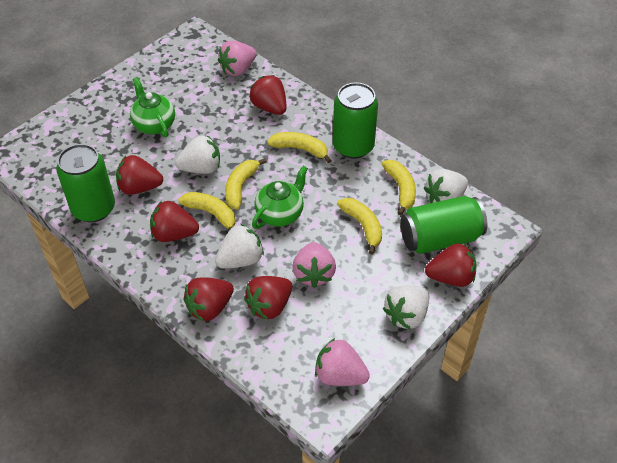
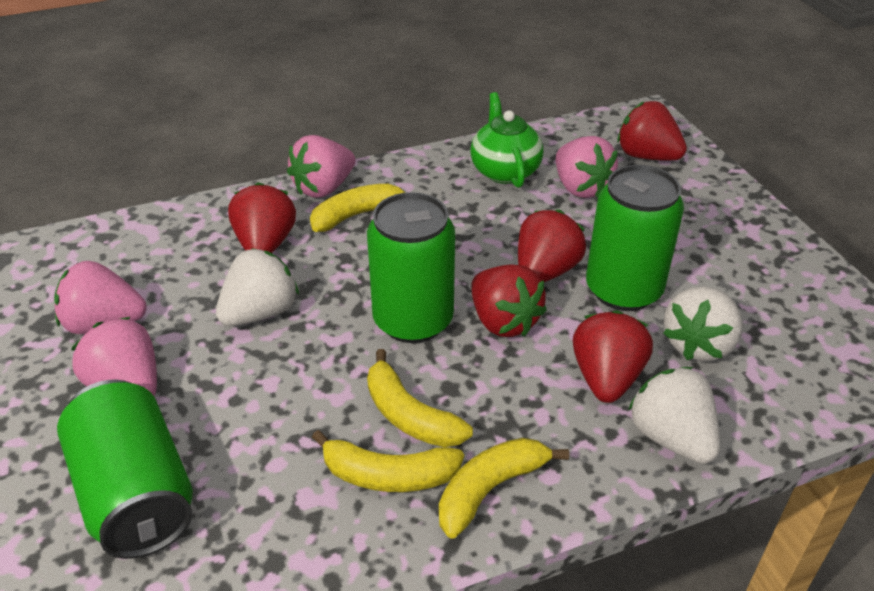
green teapot: 2 -> 1
pink strawberry: 3 -> 4
red strawberry: 6 -> 5
white strawberry: 4 -> 3
yellow banana: 5 -> 4

